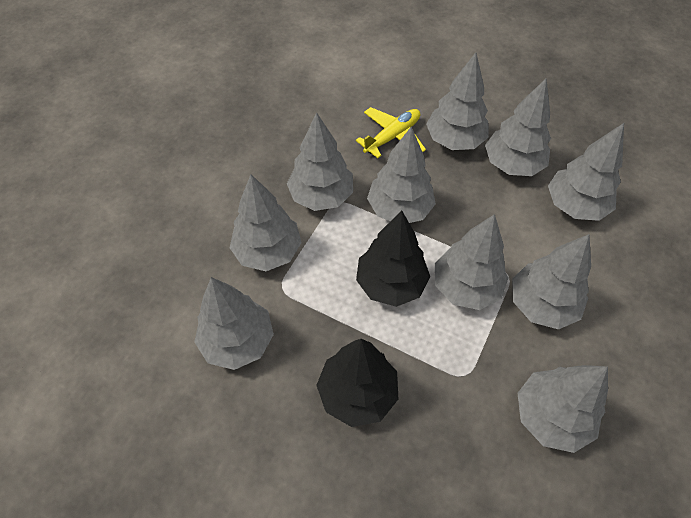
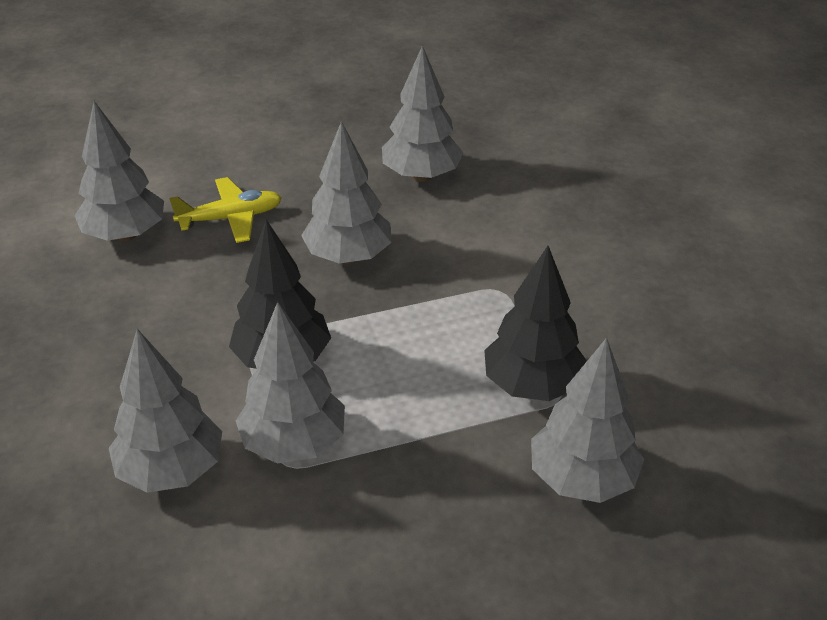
grey tree: 10 -> 6

